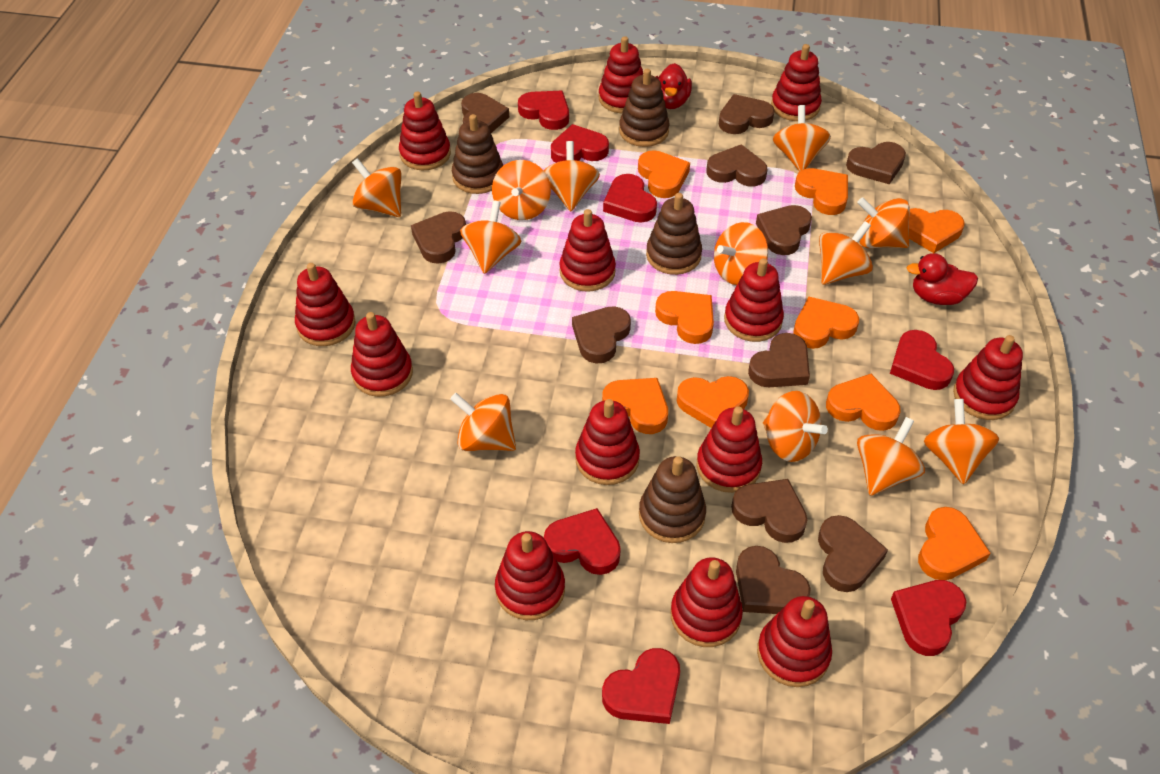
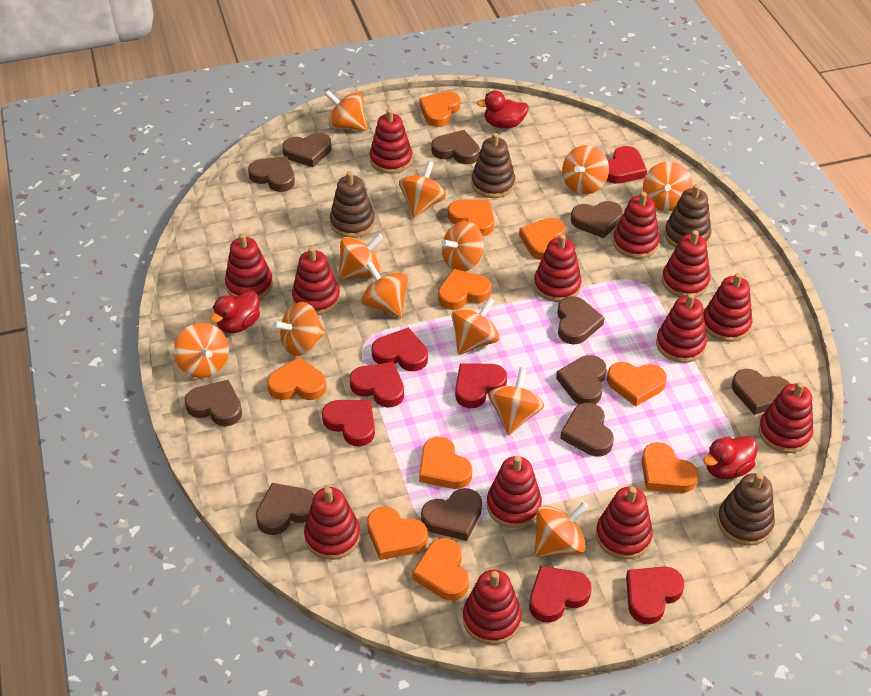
orange heart: 9 -> 10
red duck: 2 -> 3

